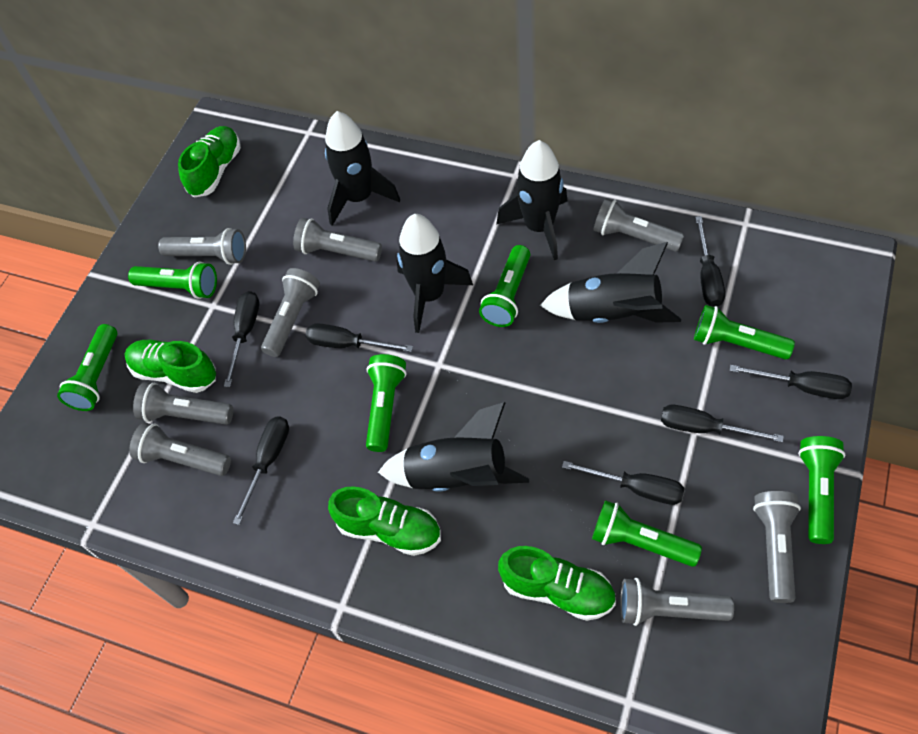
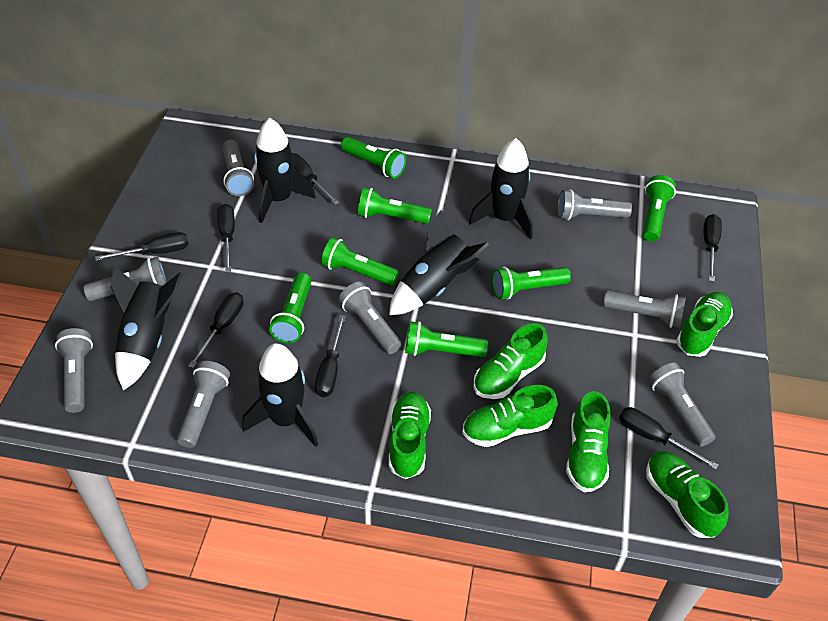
green shoe: 4 -> 6

